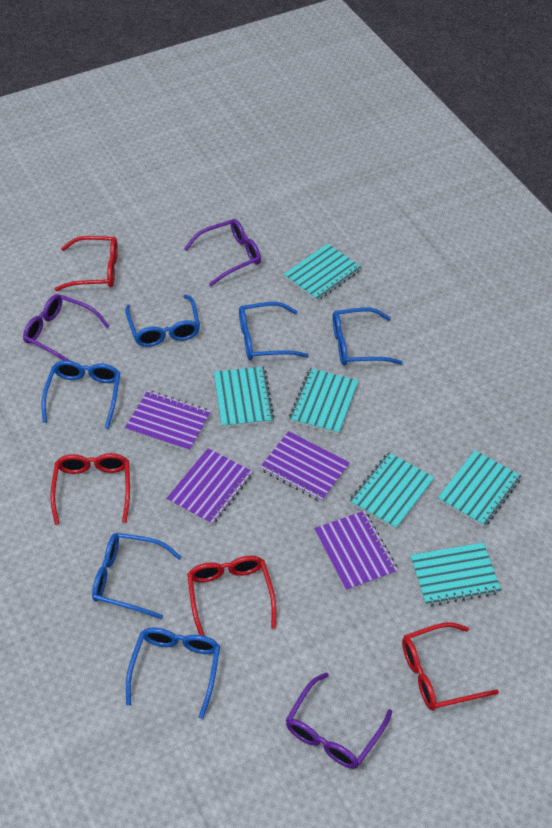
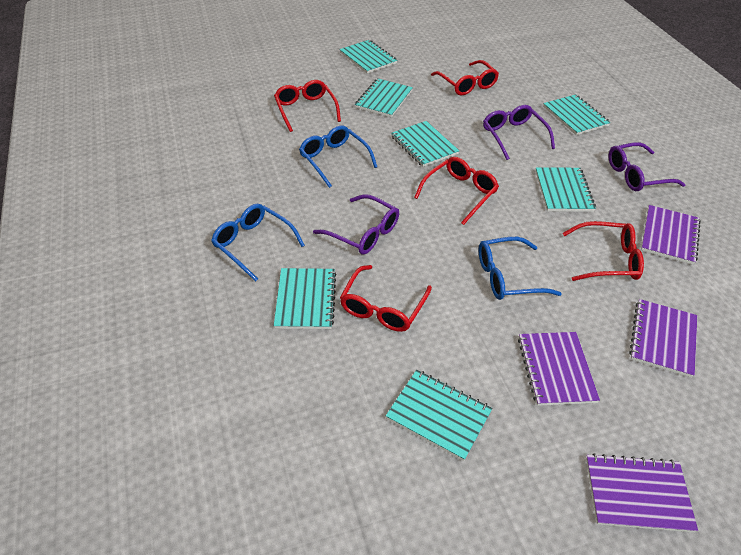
blue glasses: 6 -> 3
red glasses: 4 -> 5
turquoise notebook: 6 -> 7

